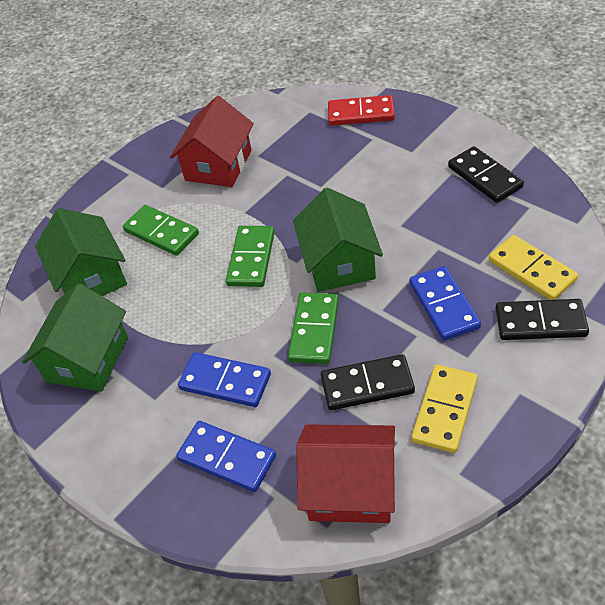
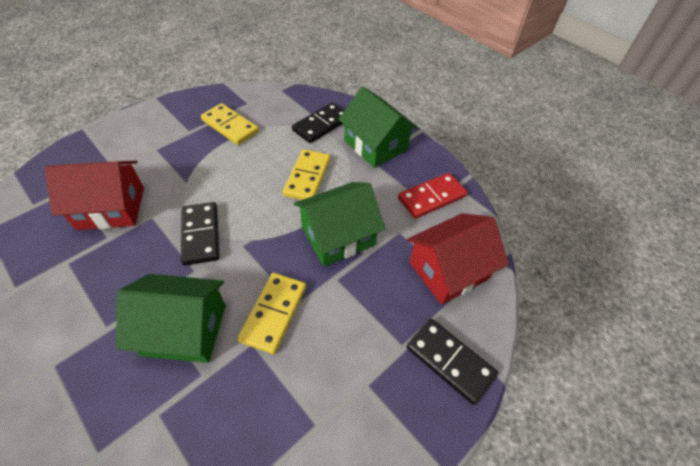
blue domino: 3 -> 0
green domino: 3 -> 0
yellow domino: 2 -> 3

